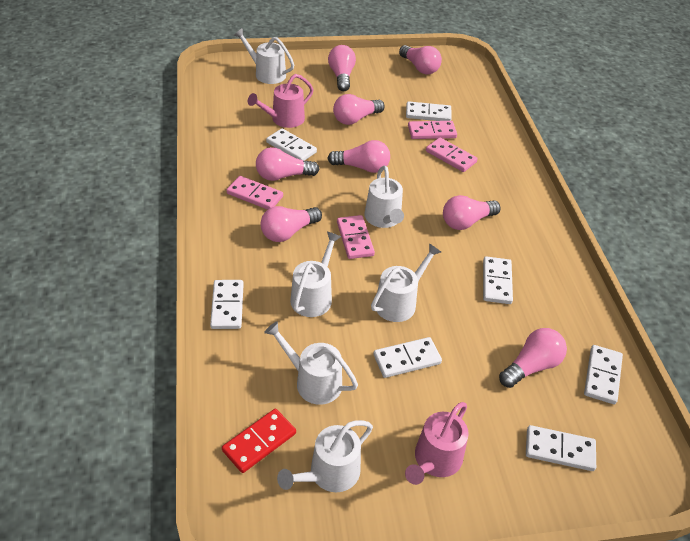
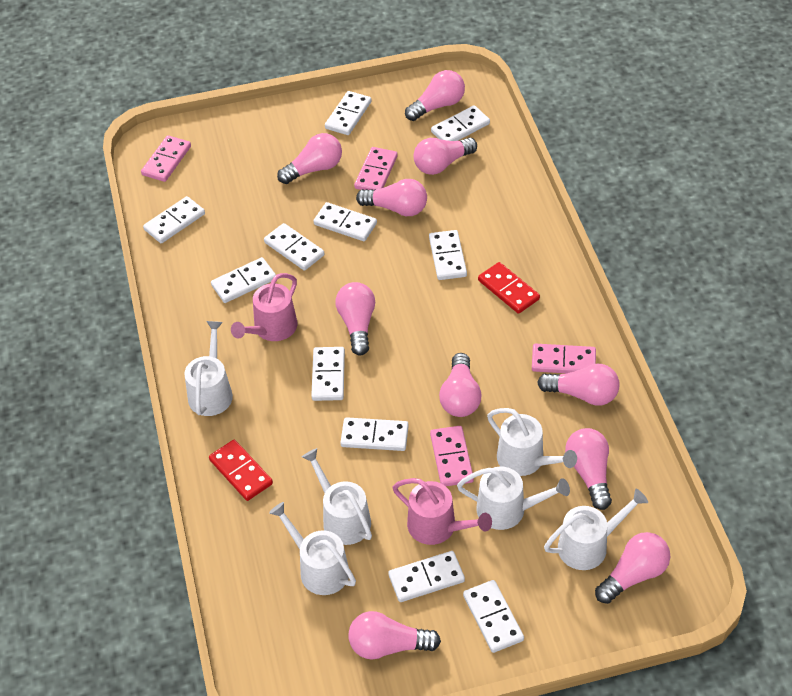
pink light bulb: 8 -> 10
red domino: 1 -> 2
white domino: 7 -> 11

